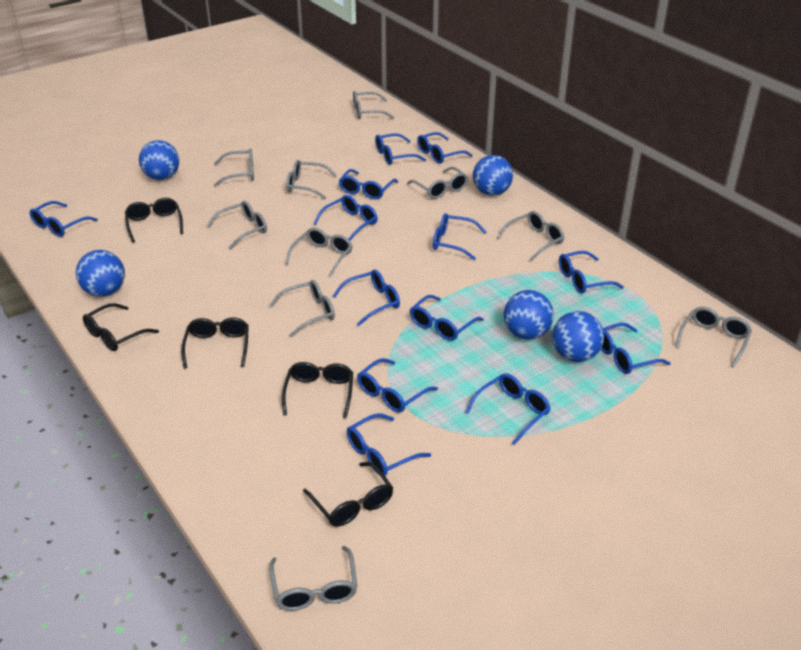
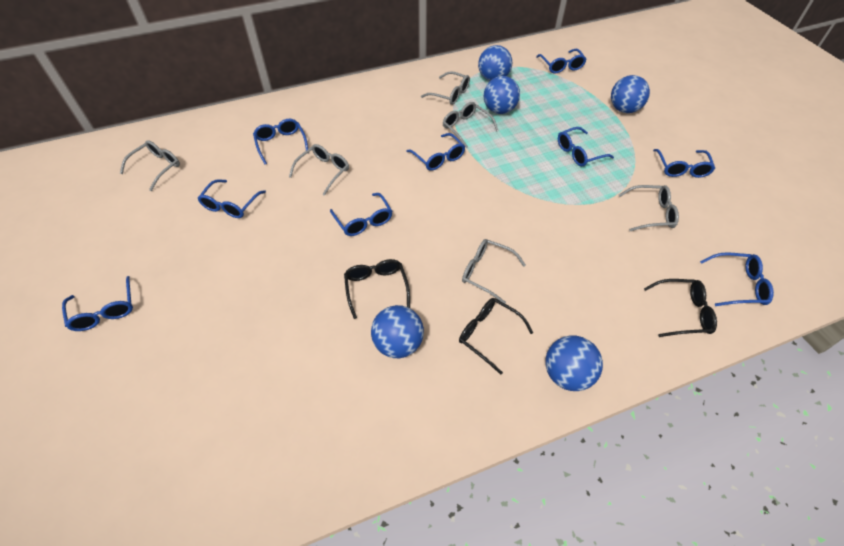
black glasses: 5 -> 3
blue glasses: 13 -> 9
grey glasses: 10 -> 6

